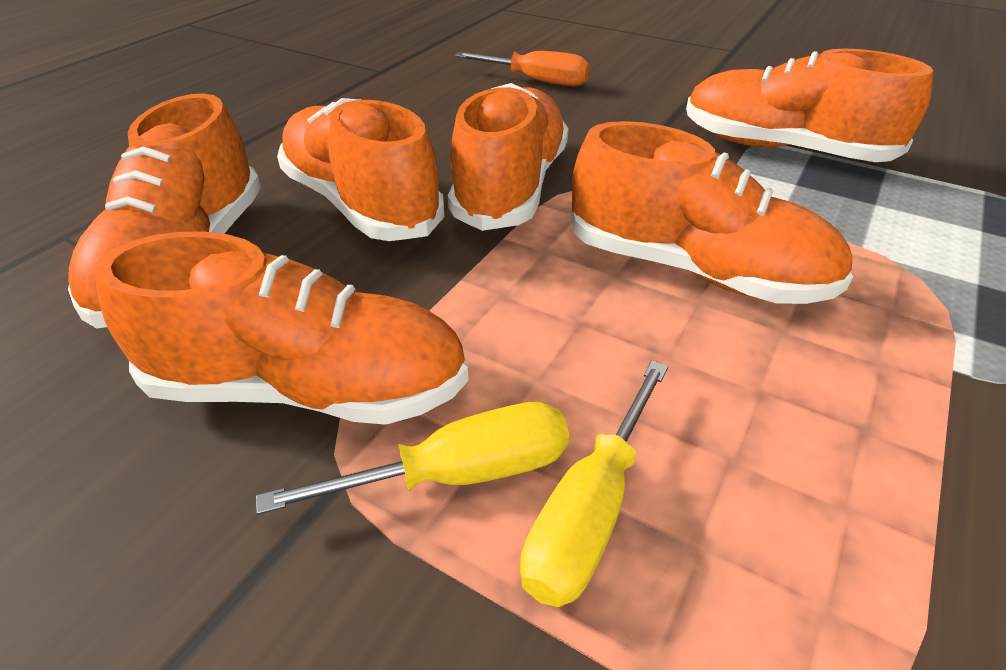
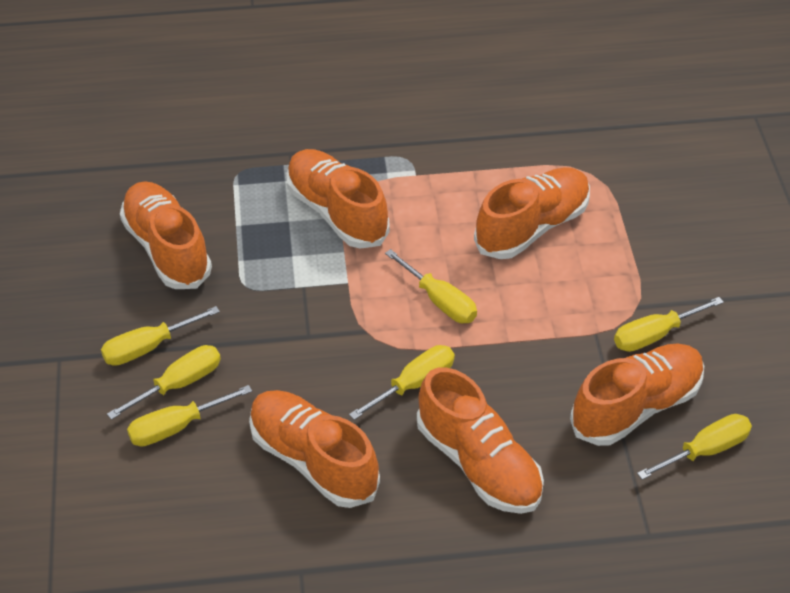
orange screwdriver: 1 -> 0
yellow screwdriver: 2 -> 7

